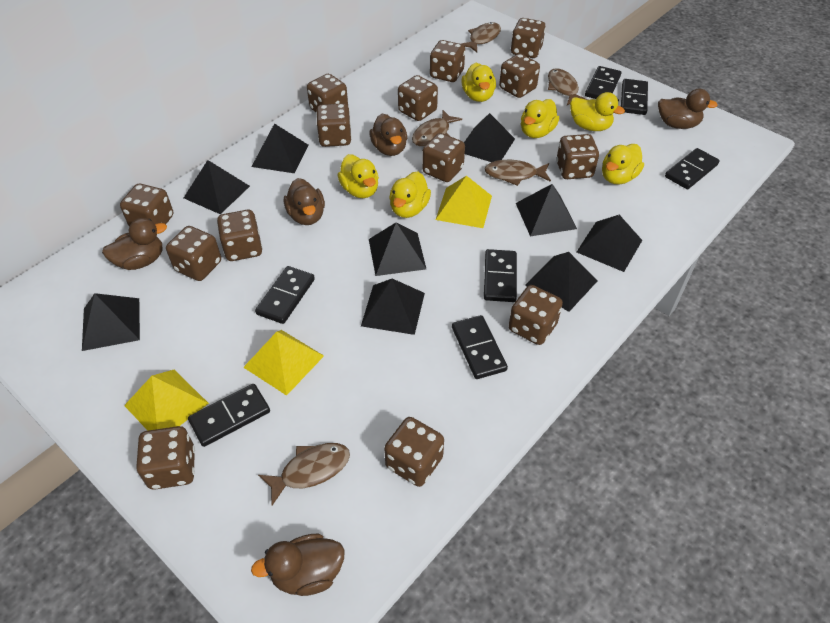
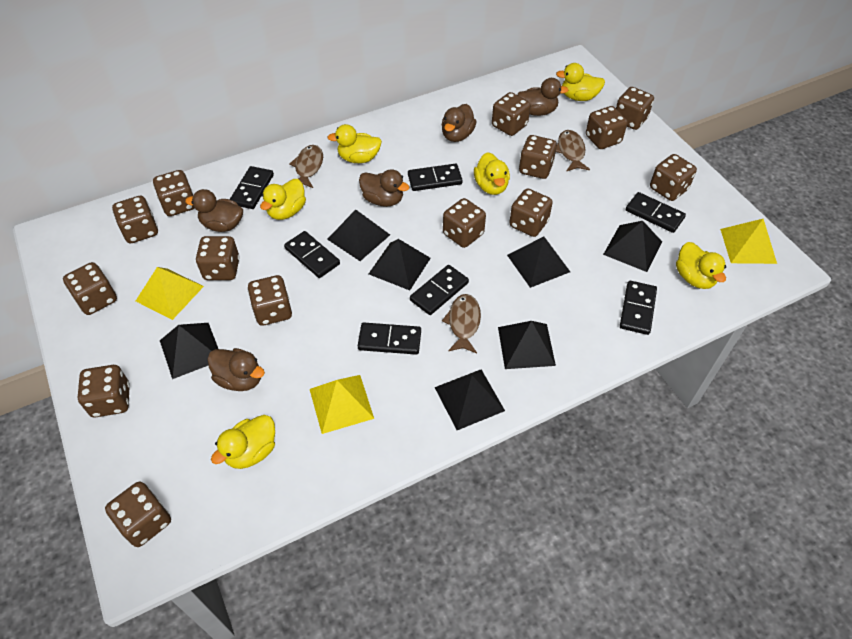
black pyramid: 9 -> 7
brown fish: 5 -> 3

